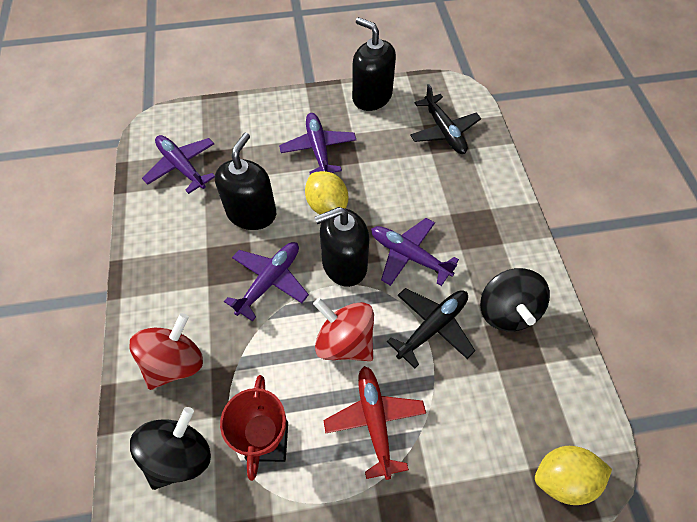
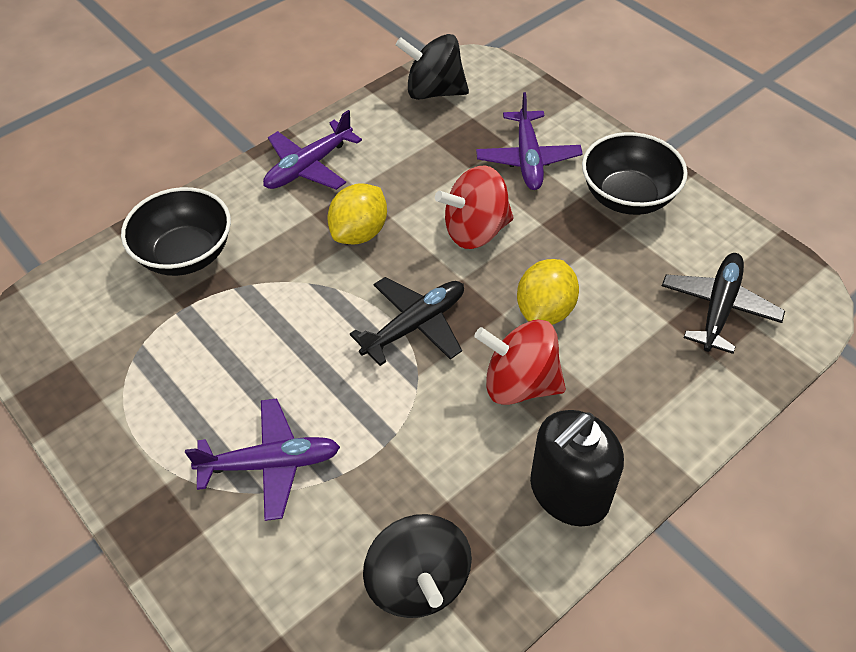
black bowl: 0 -> 2
black soap dispenser: 3 -> 1
purple plane: 4 -> 3
red plane: 1 -> 0
red trophy: 1 -> 0

